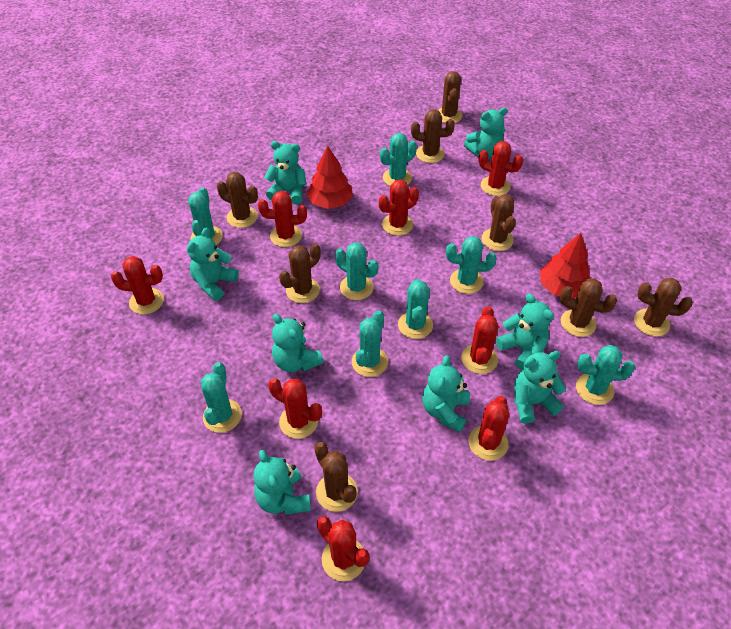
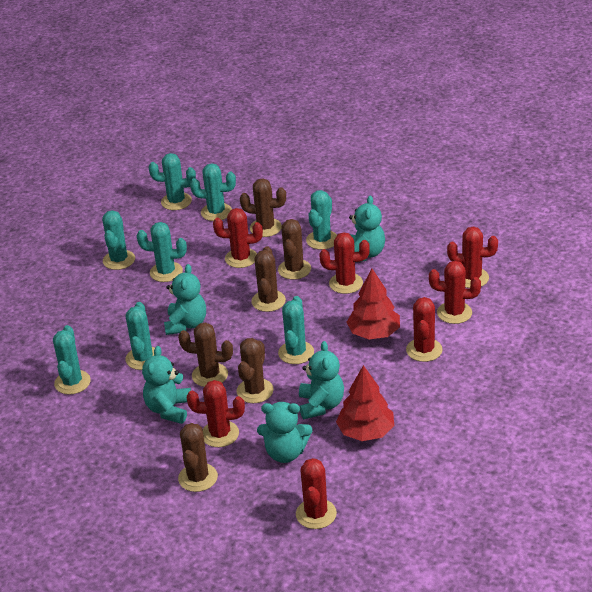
brown cactus: 8 -> 6
red cactus: 8 -> 7
turquoise teddy bear: 8 -> 5

